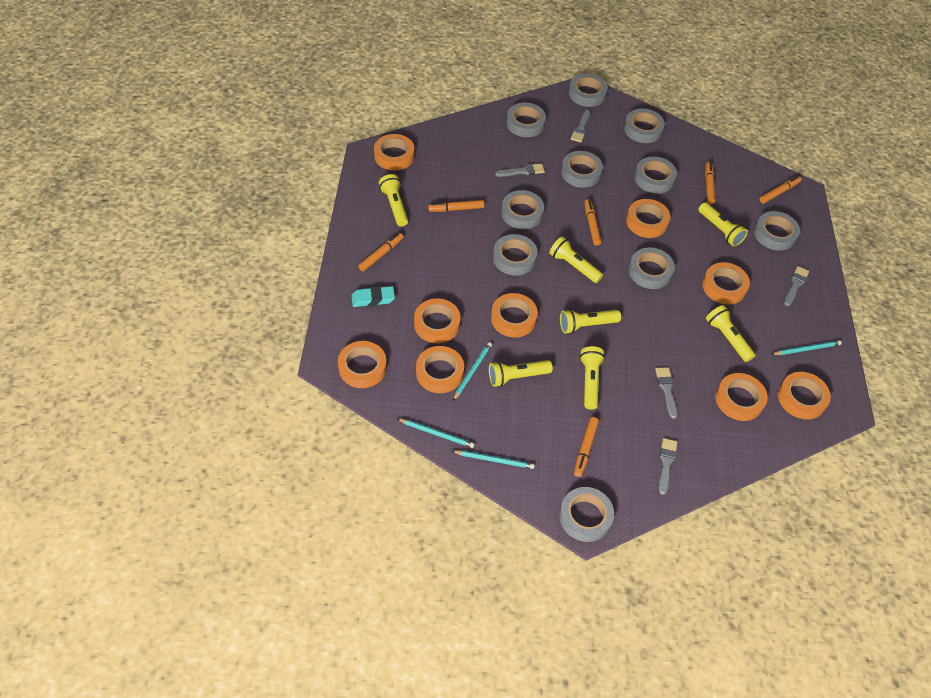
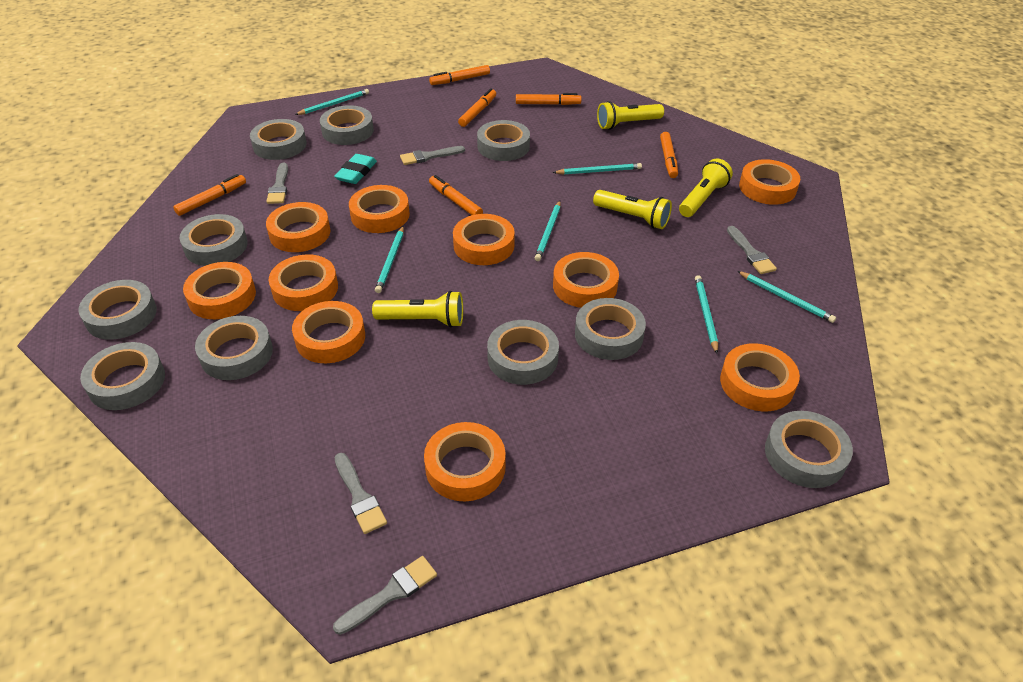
orange tape: 9 -> 10
turquoise pencil: 4 -> 6
yellow flashlight: 7 -> 4

